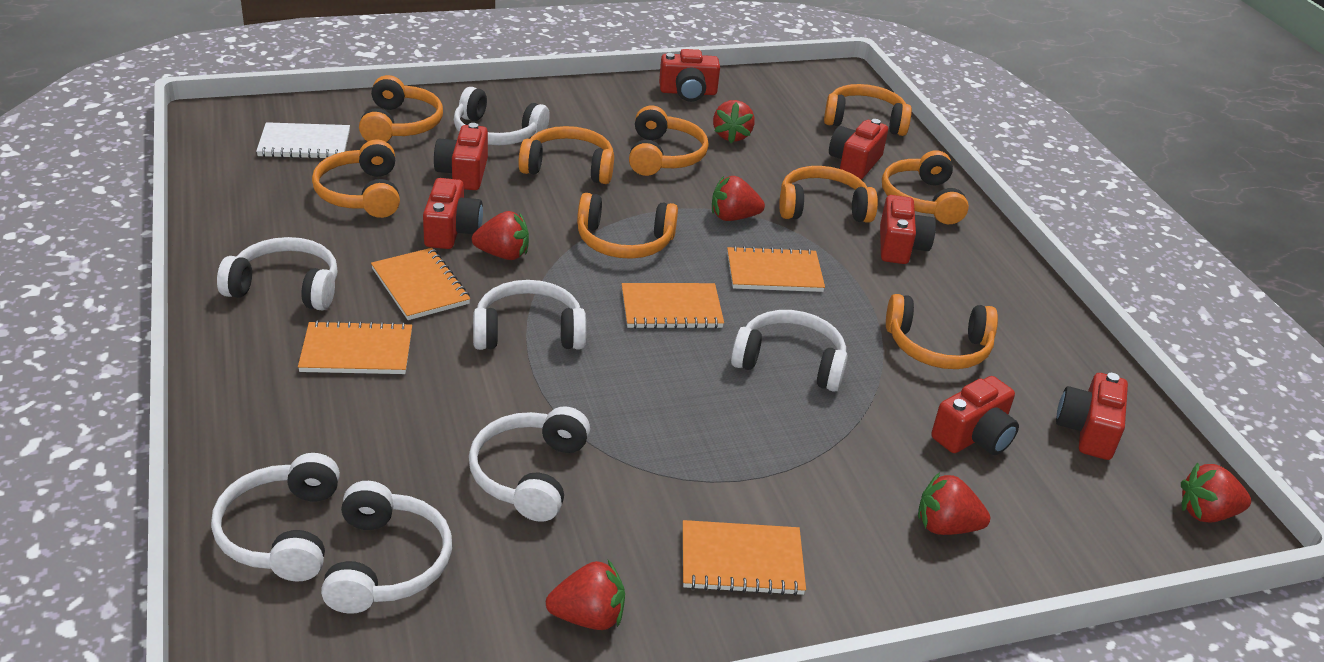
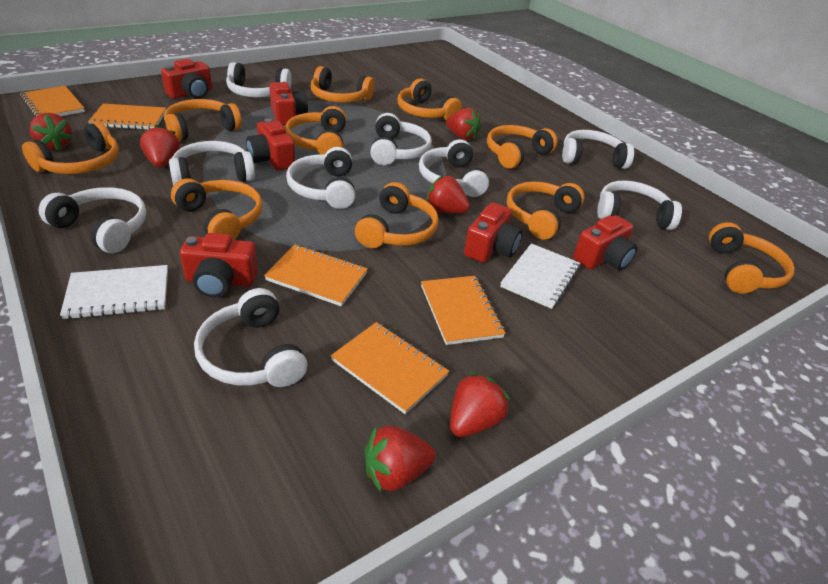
orange headphones: 9 -> 10
red camera: 7 -> 6
white headphones: 7 -> 9
white notebook: 1 -> 2

